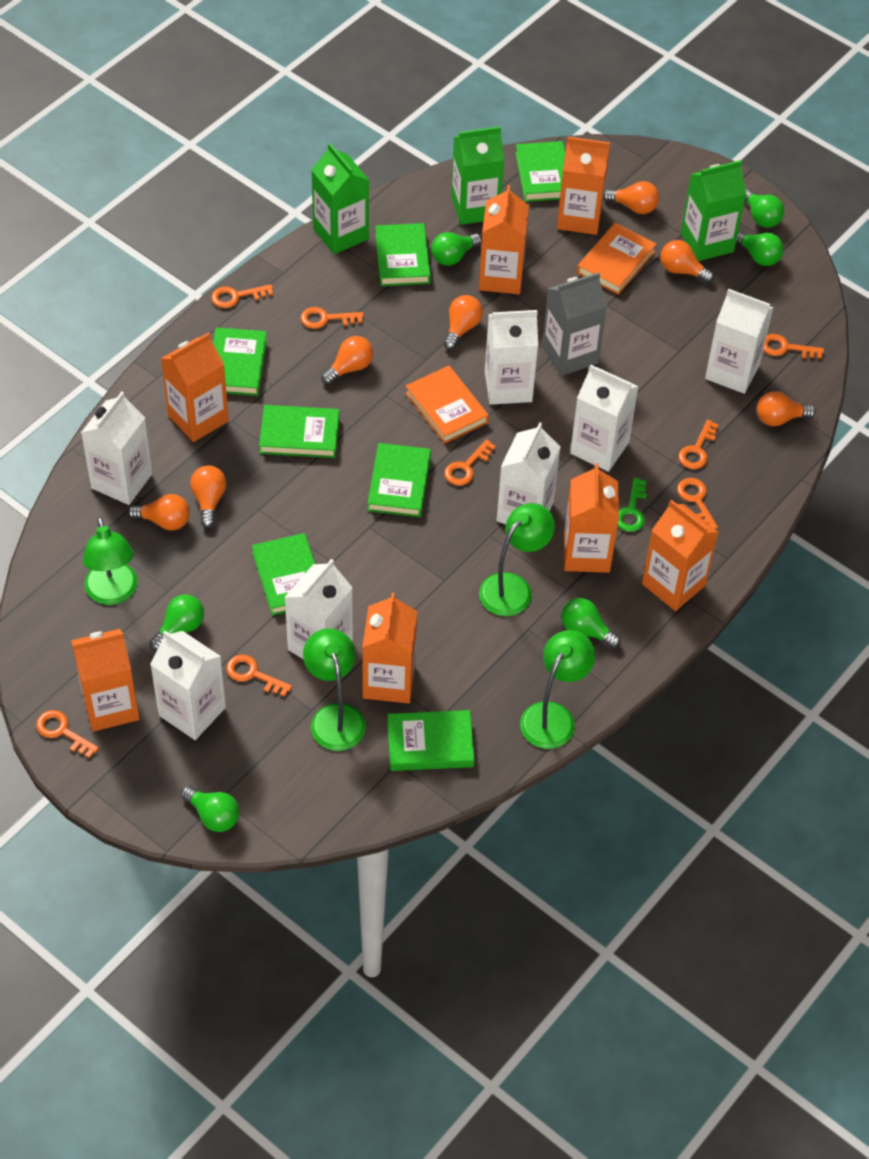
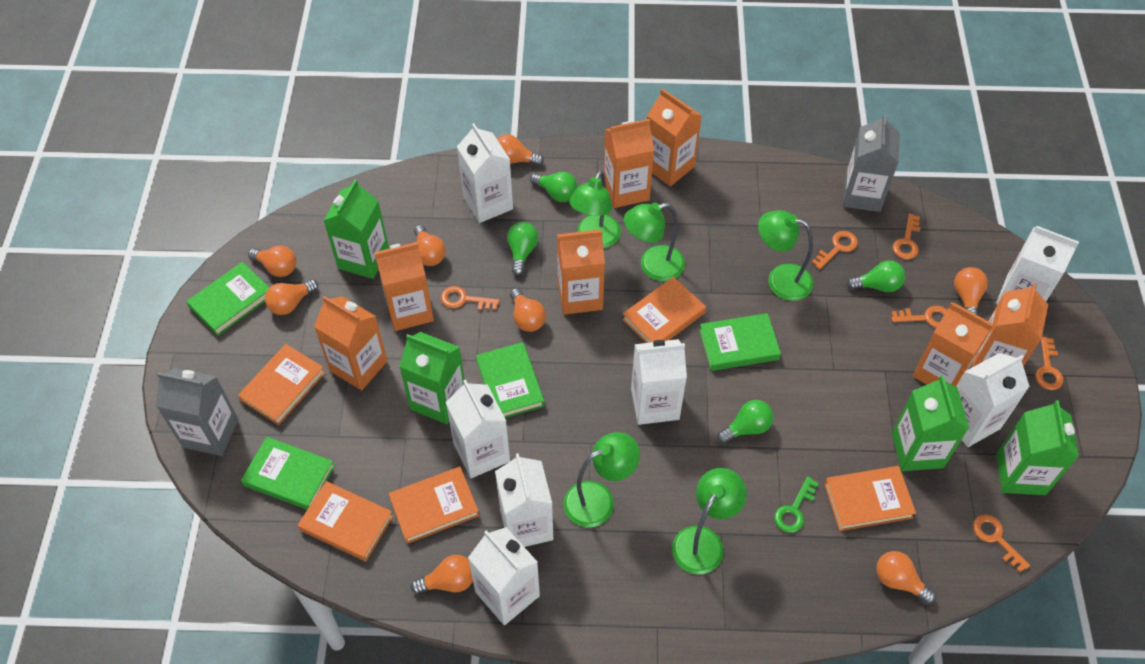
green book: 7 -> 4
green carton: 3 -> 4
green lamp: 4 -> 5
green light bulb: 6 -> 4
grey carton: 1 -> 2
orange book: 2 -> 5
orange key: 8 -> 6
orange light bulb: 7 -> 8

